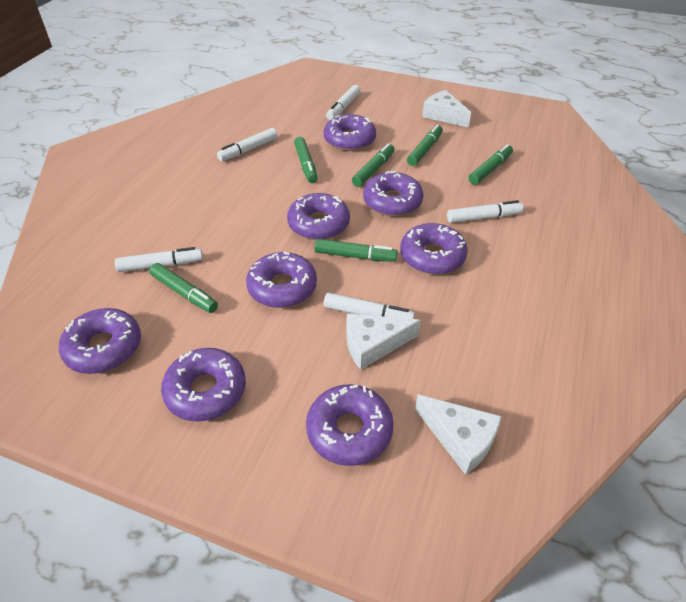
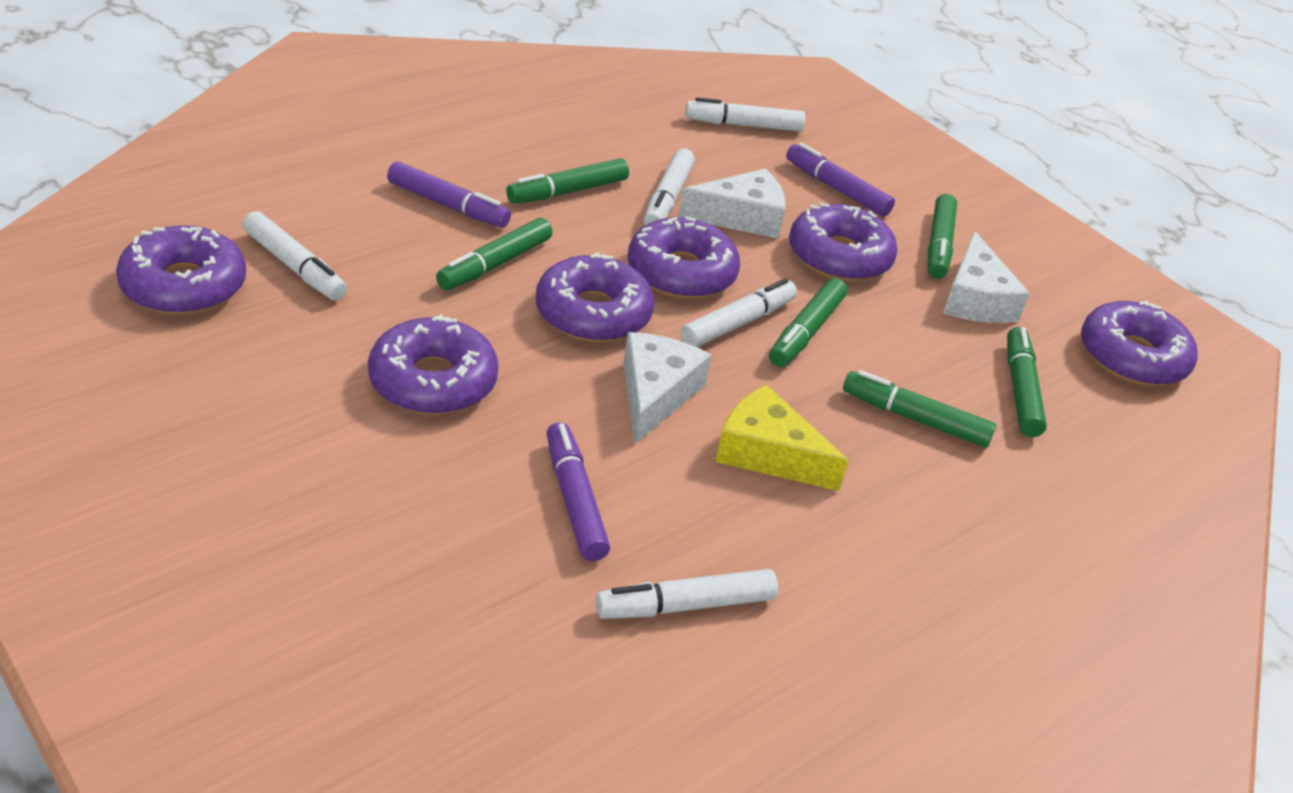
purple donut: 8 -> 6
purple marker: 0 -> 3
yellow cheese: 0 -> 1

